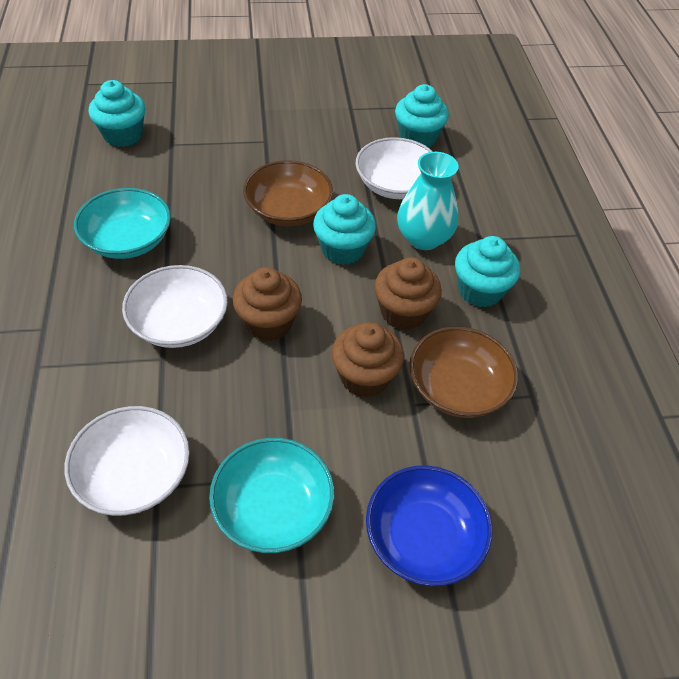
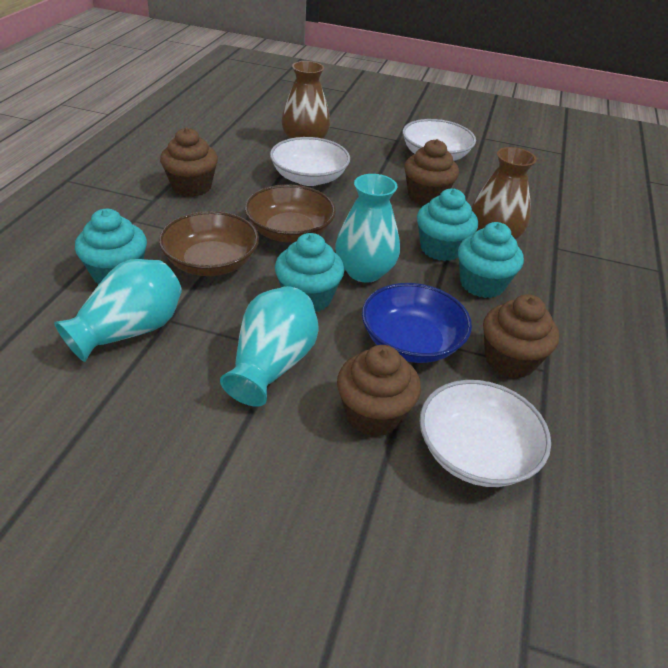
brown cupcake: 3 -> 4
brown vase: 0 -> 2
turquoise bowl: 2 -> 0
turquoise vase: 1 -> 3

